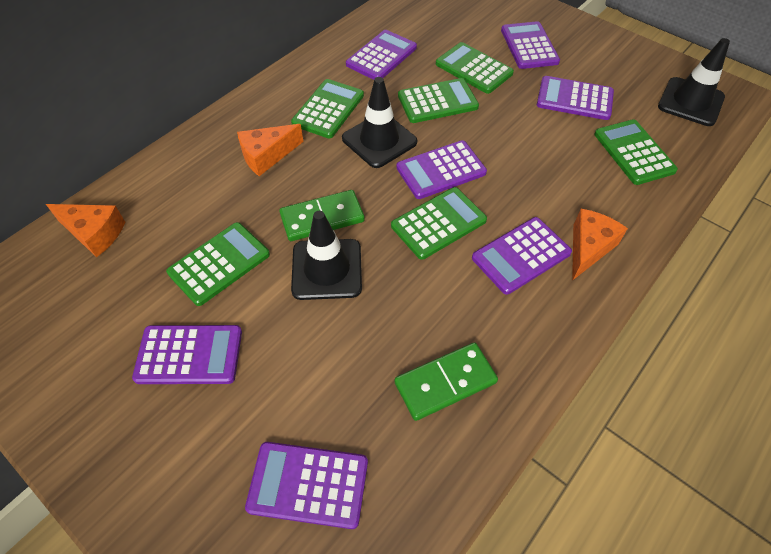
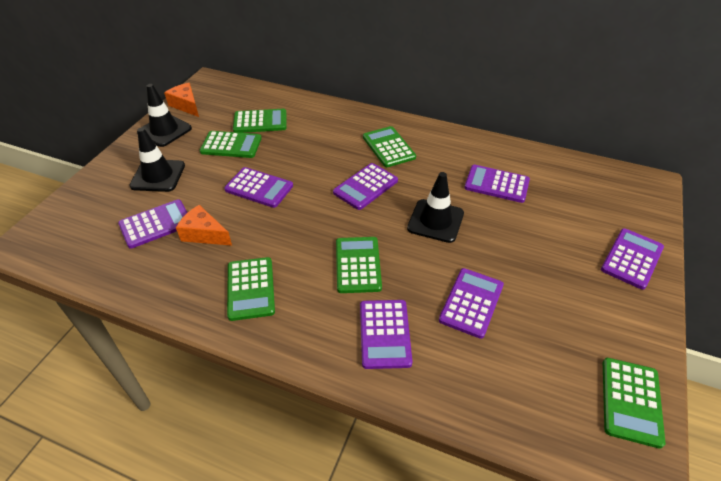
green domino: 2 -> 0
orange cheese: 3 -> 2

